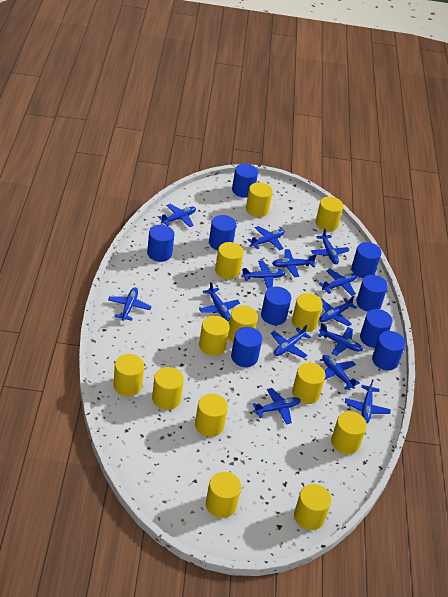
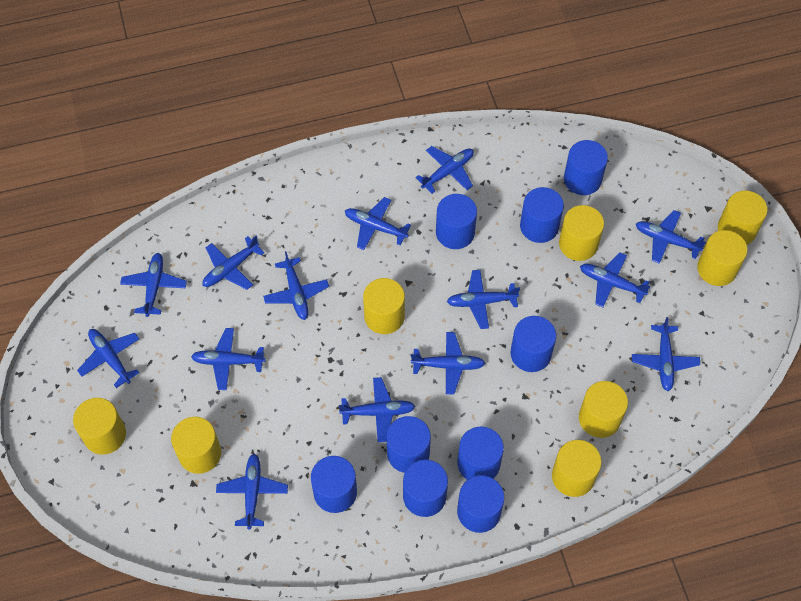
yellow cylinder: 13 -> 8

